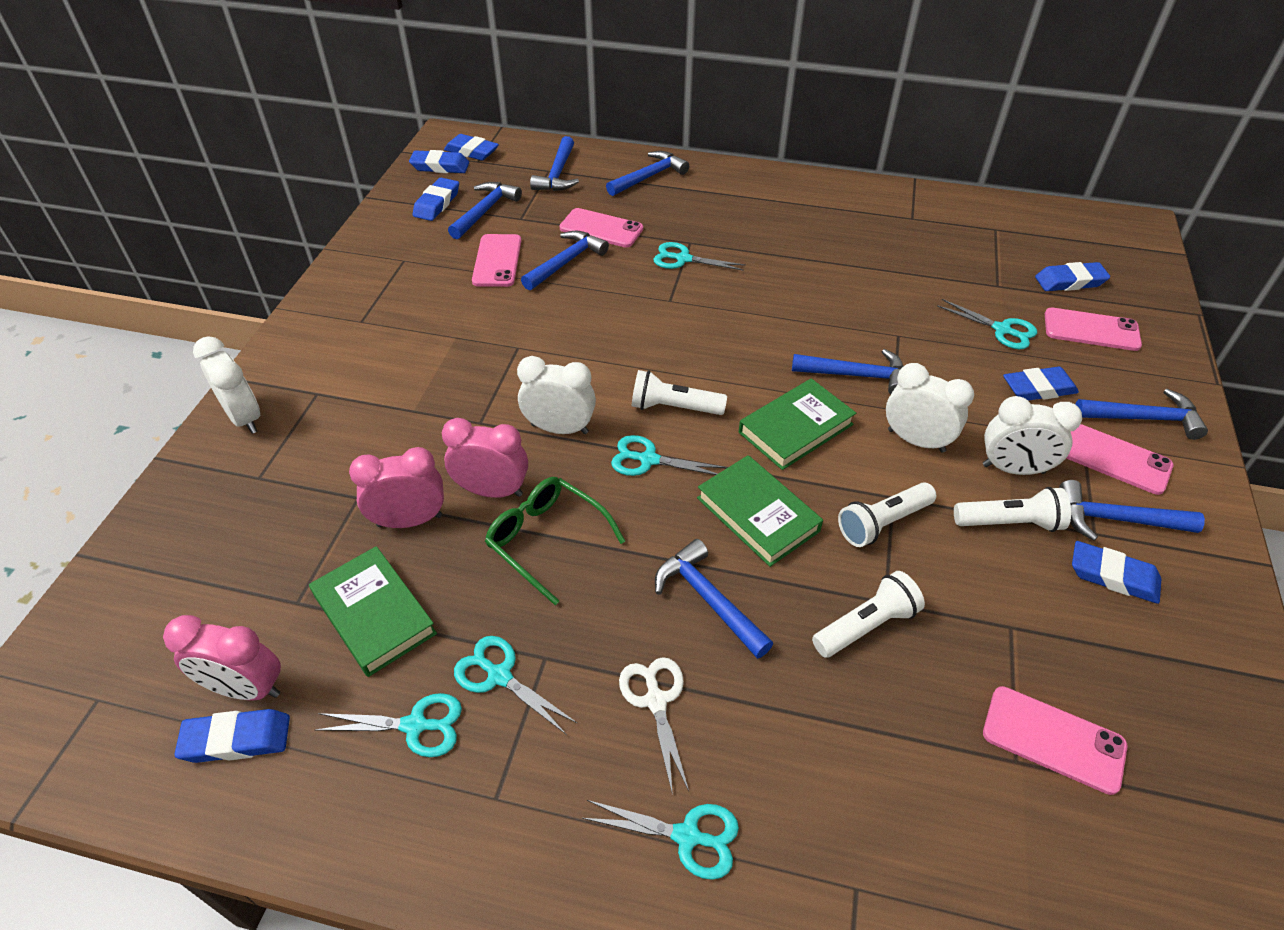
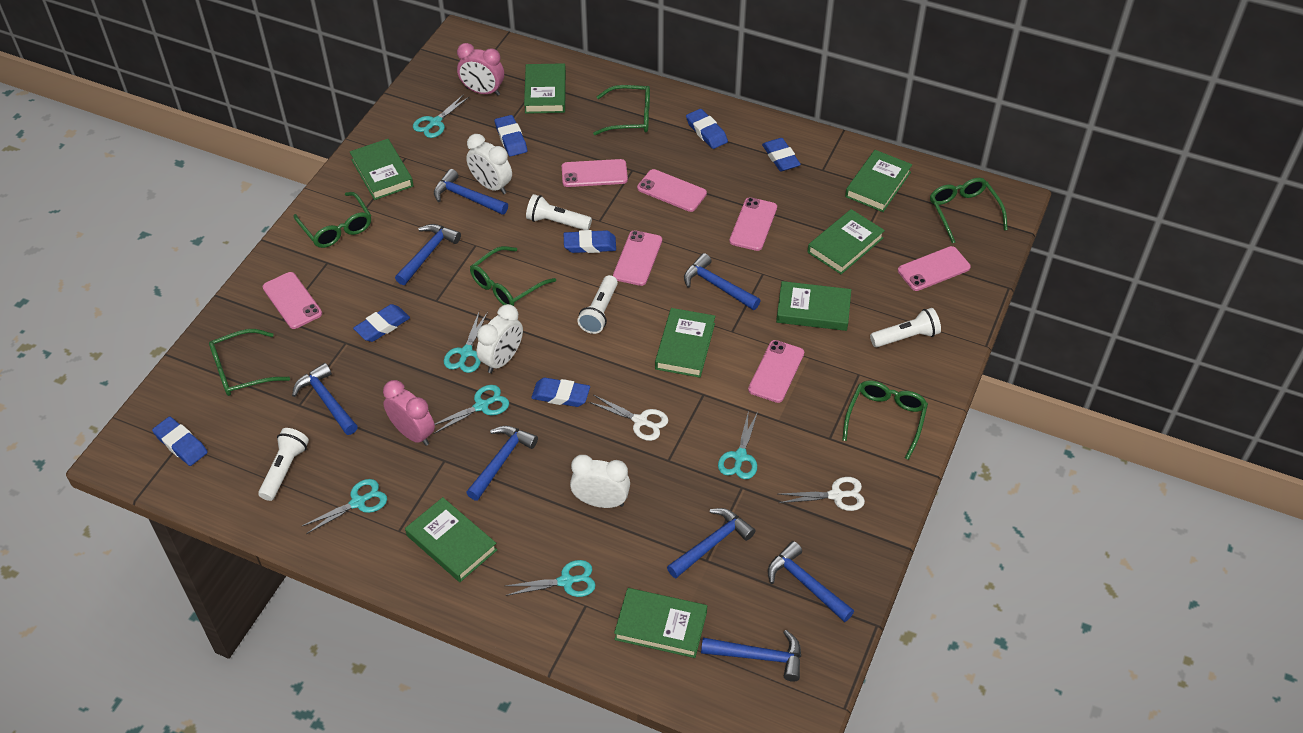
green book: 3 -> 8
green glasses: 1 -> 6
pink clock: 3 -> 2
pink phone: 5 -> 7
white clock: 4 -> 3
white scissors: 1 -> 2

